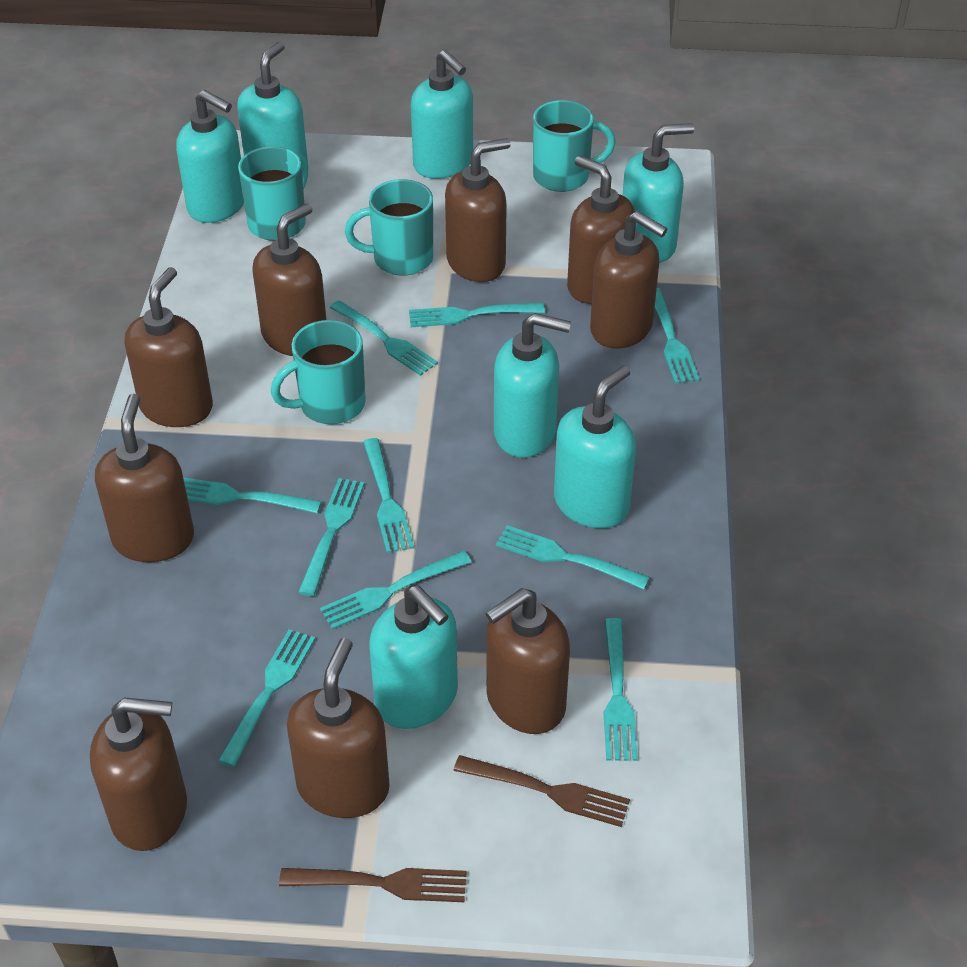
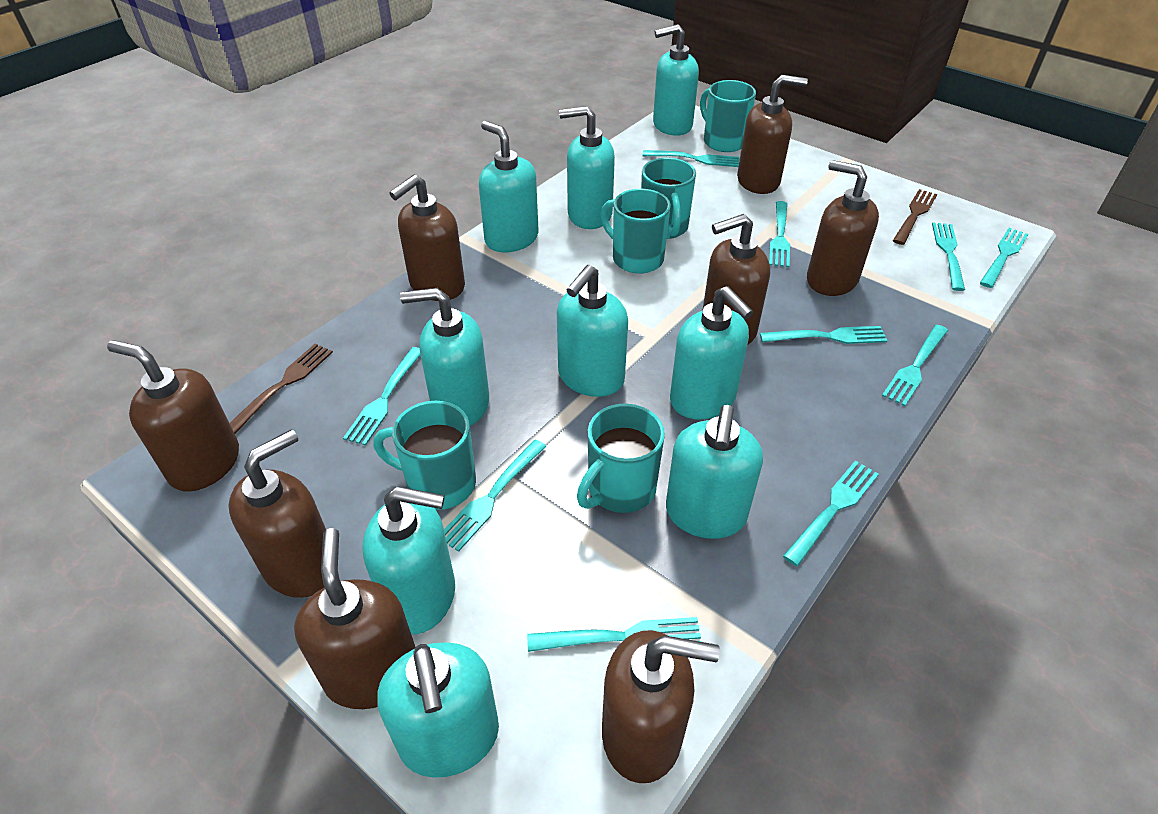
brown soap dispenser: 9 -> 8
turquoise mug: 4 -> 5
turquoise soap dispenser: 7 -> 9

